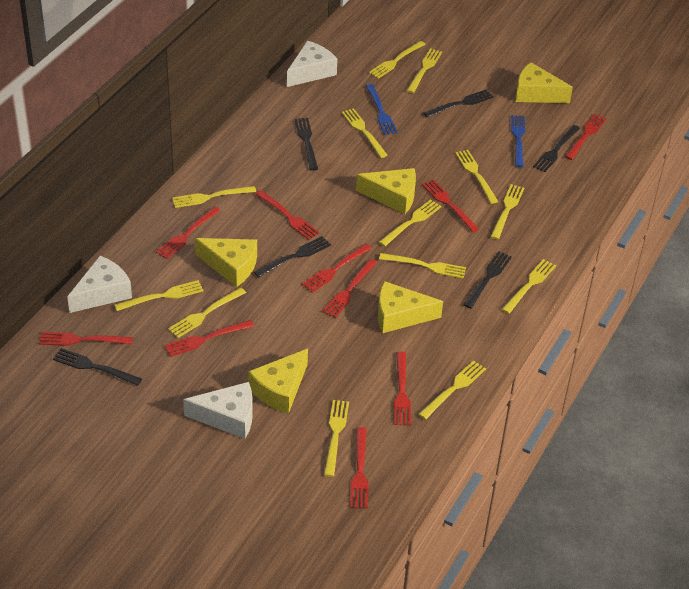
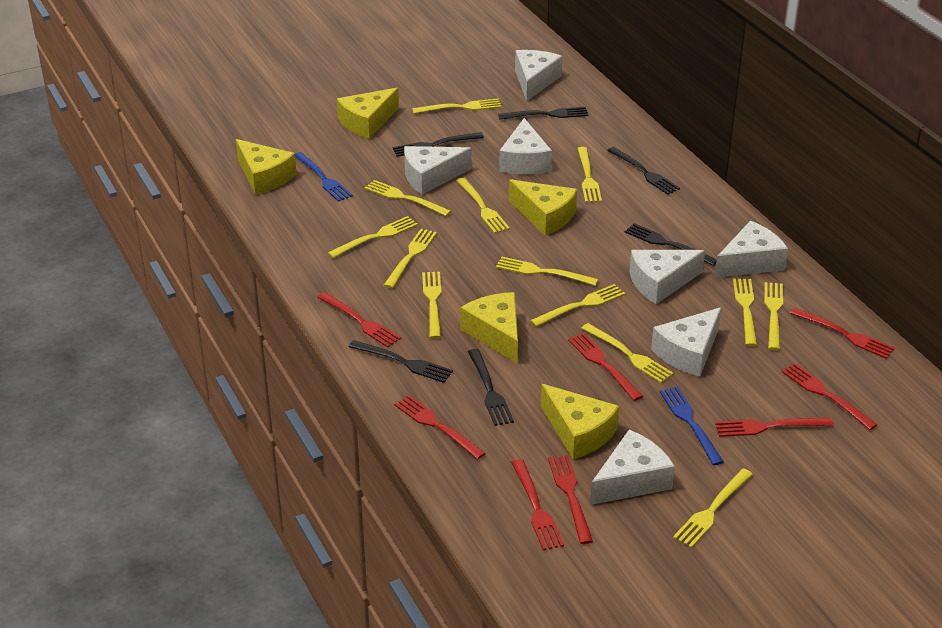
red fork: 10 -> 8
white cheese: 3 -> 7

